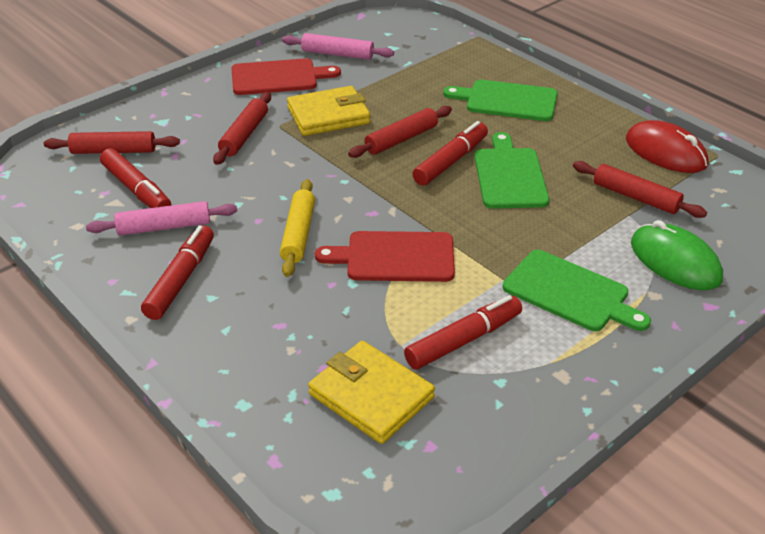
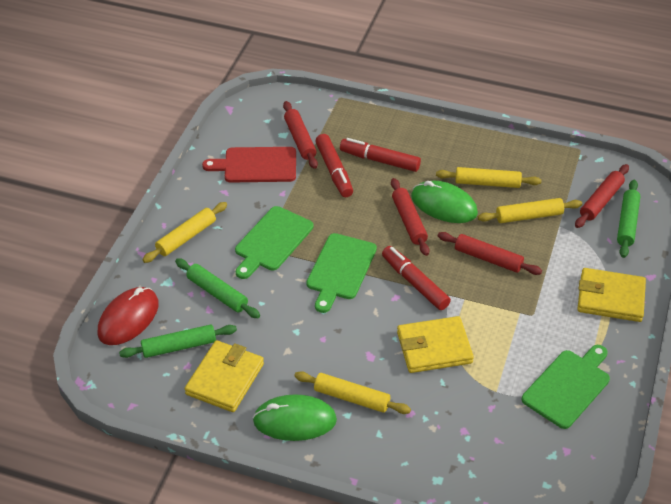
green mouse: 1 -> 2
green rolling pin: 0 -> 3
pink rolling pin: 2 -> 0
red cutting board: 2 -> 1
red marker: 4 -> 3
yellow rolling pin: 1 -> 4
yellow wallet: 2 -> 3

